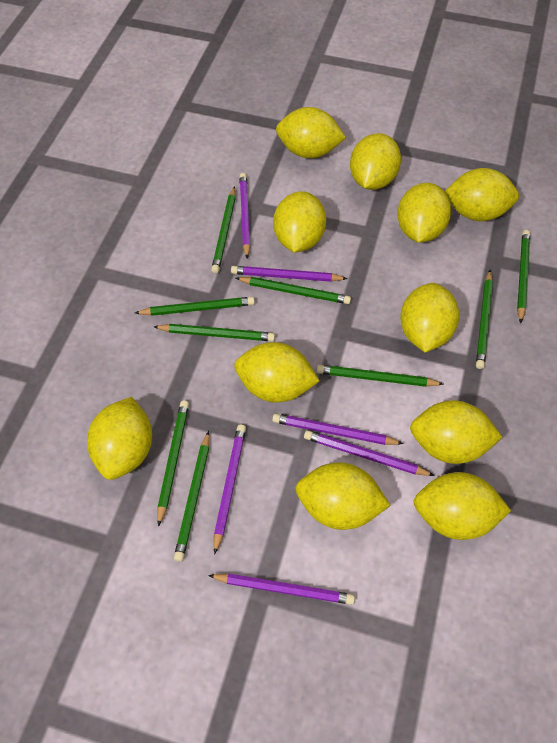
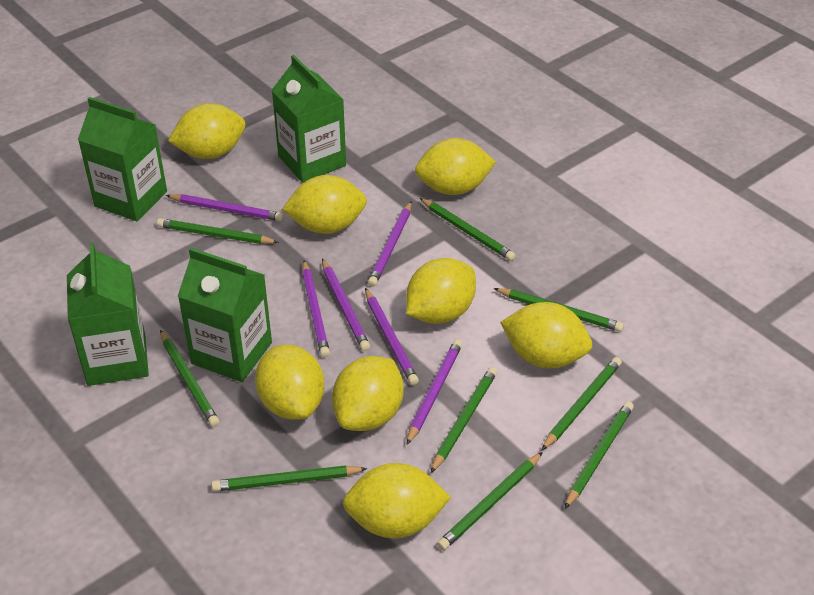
green carton: 0 -> 4
yellow lemon: 11 -> 8

